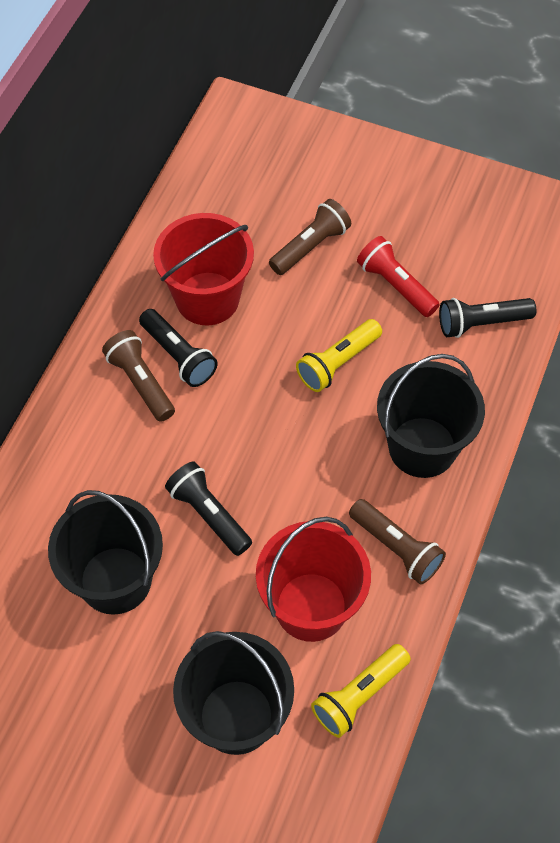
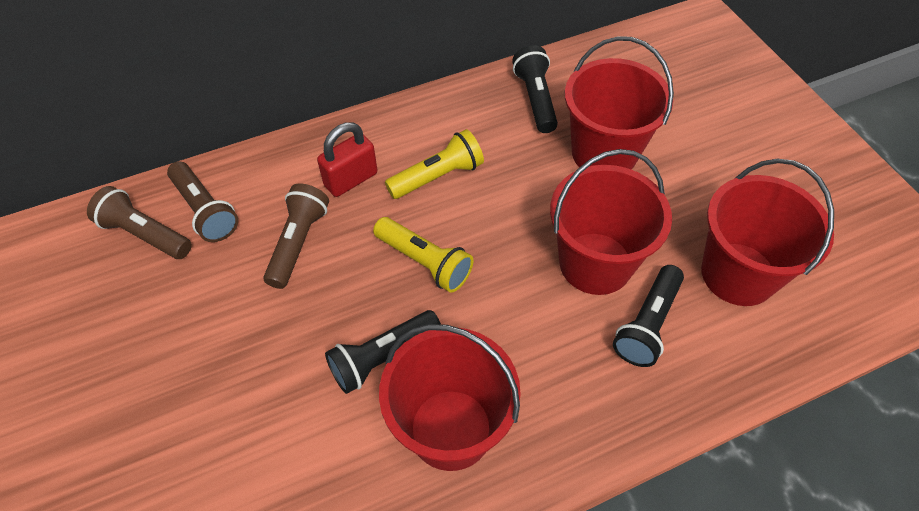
black bucket: 3 -> 0
red bucket: 2 -> 4
red flashlight: 1 -> 0
red padlock: 0 -> 1

